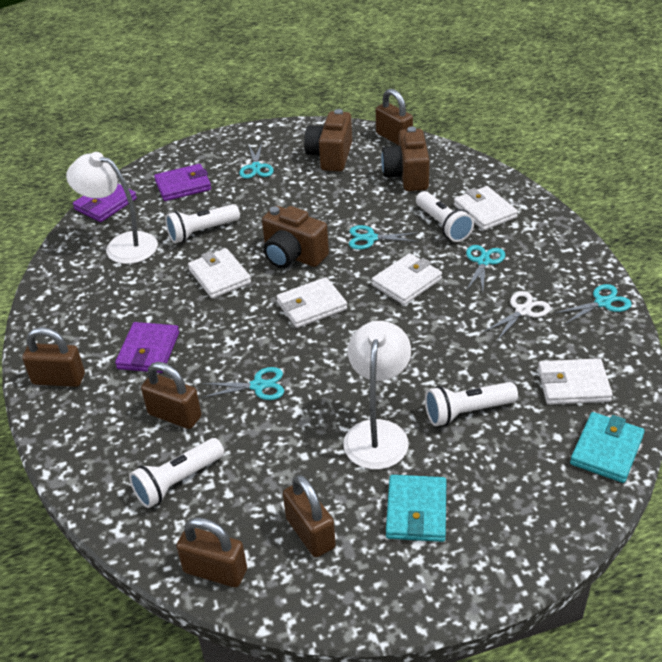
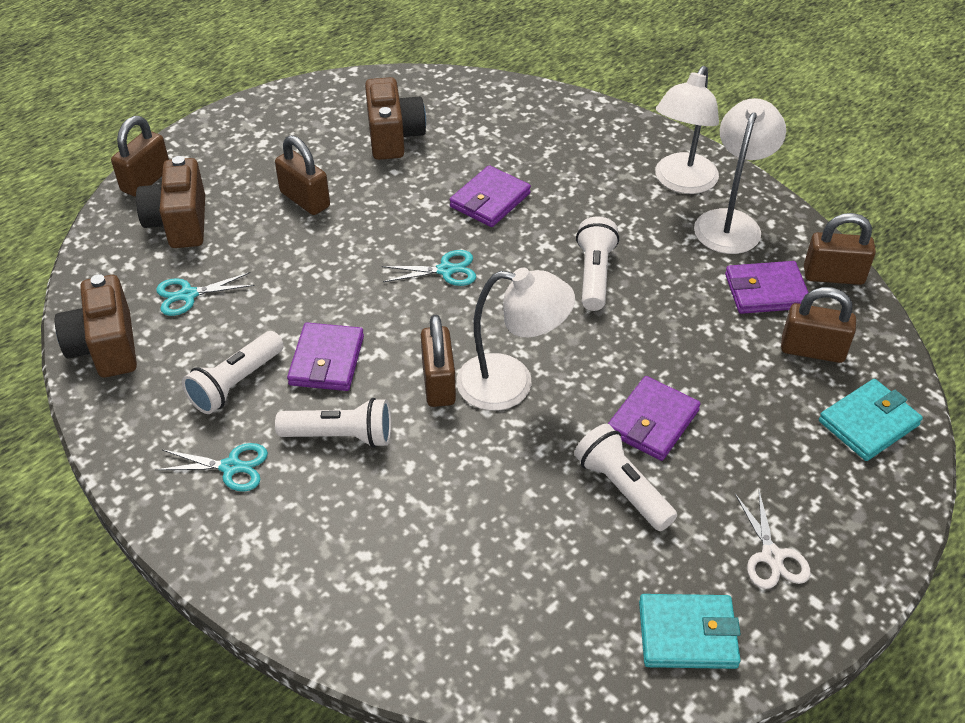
purple wallet: 3 -> 4
turquoise scissors: 5 -> 3
white lamp: 2 -> 3
white wallet: 5 -> 0

